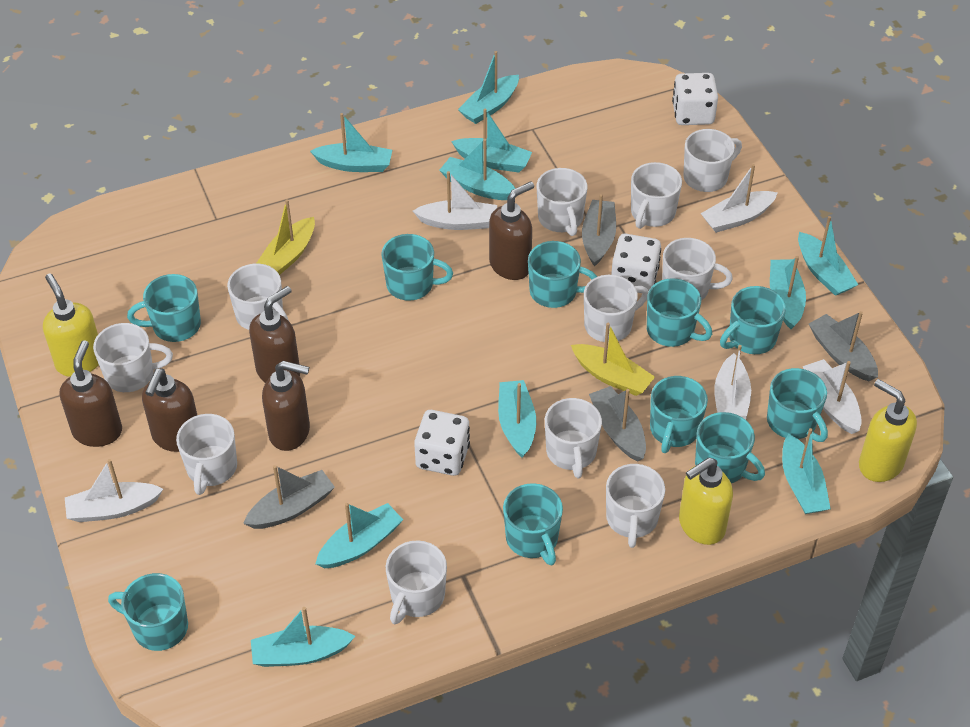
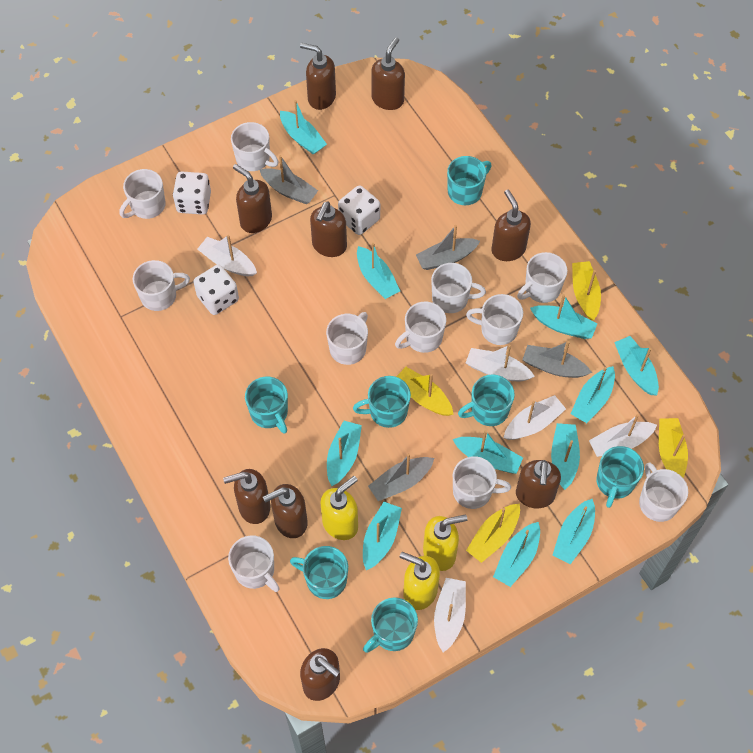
brown soap dispenser: 5 -> 9
turquoise boat: 10 -> 11
turquoise mug: 10 -> 7
yellow boat: 2 -> 4

